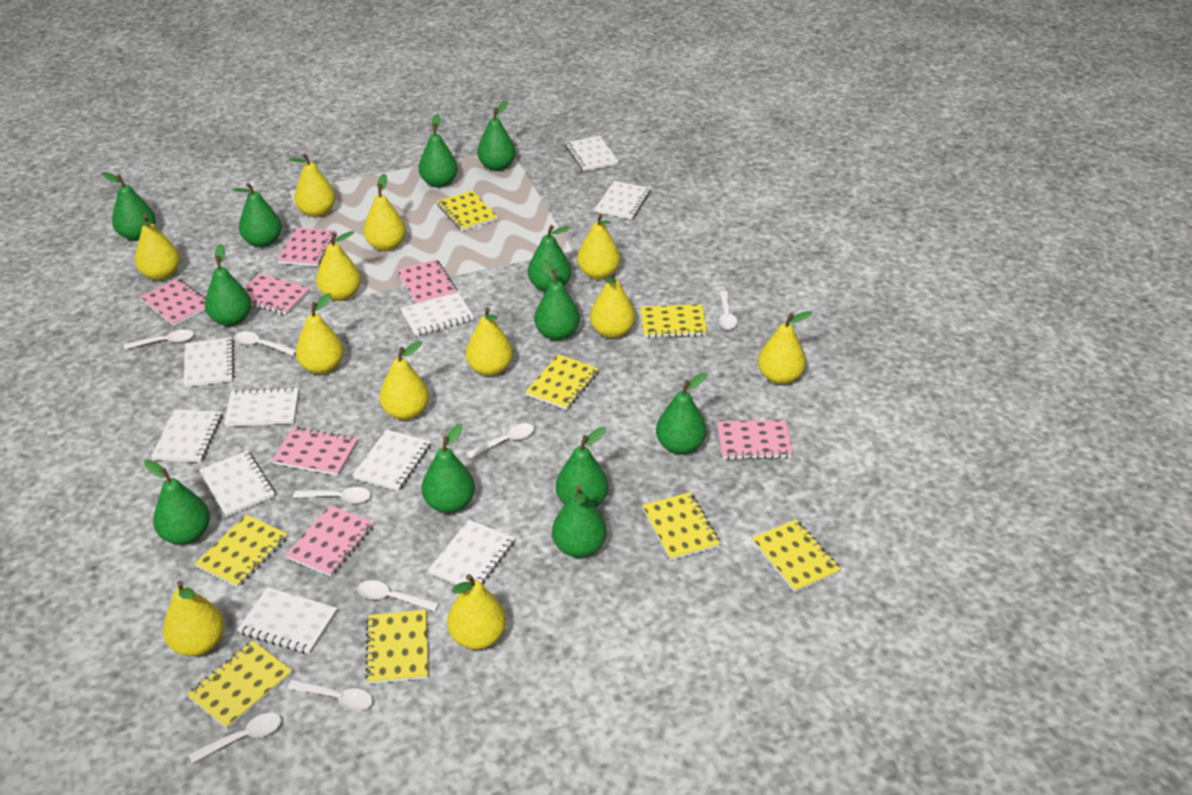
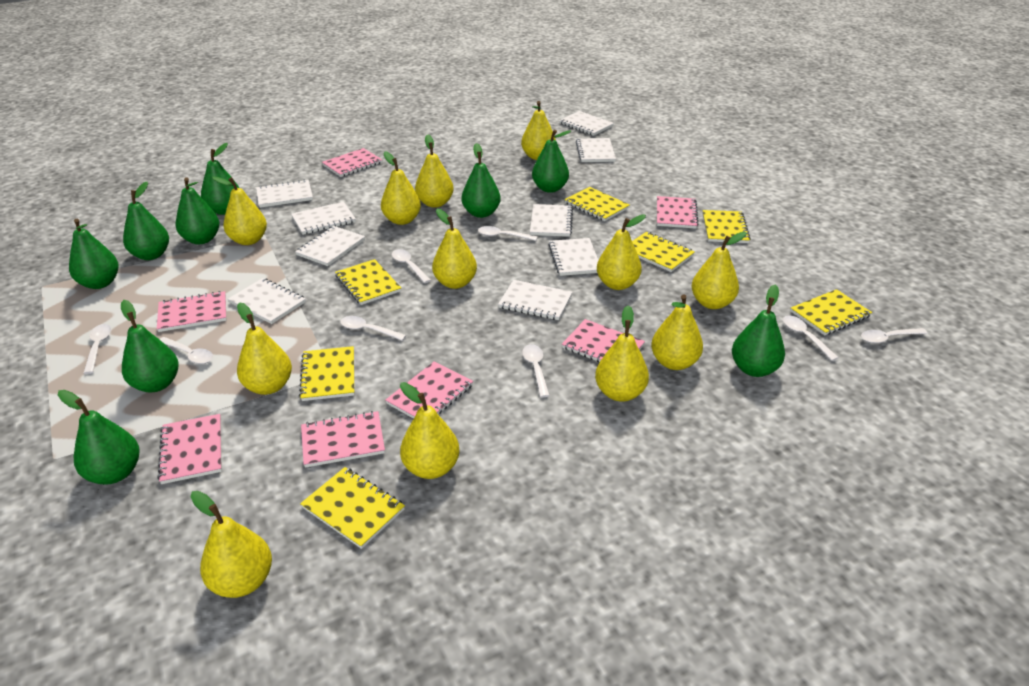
green pear: 12 -> 9
white notebook: 10 -> 9
yellow notebook: 8 -> 7

